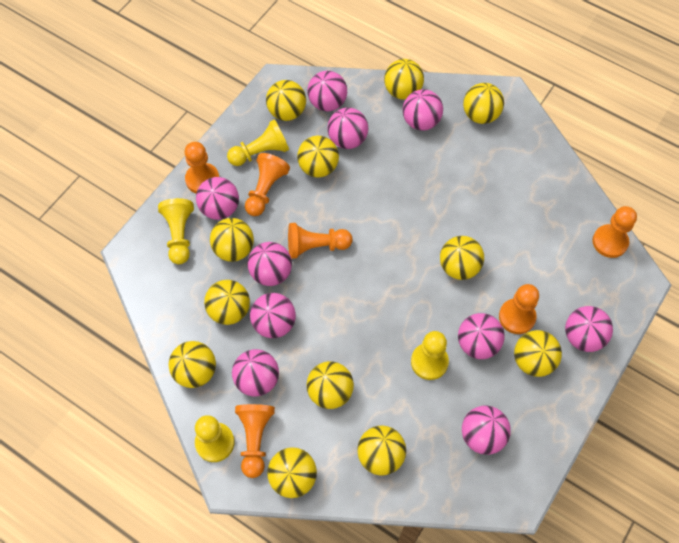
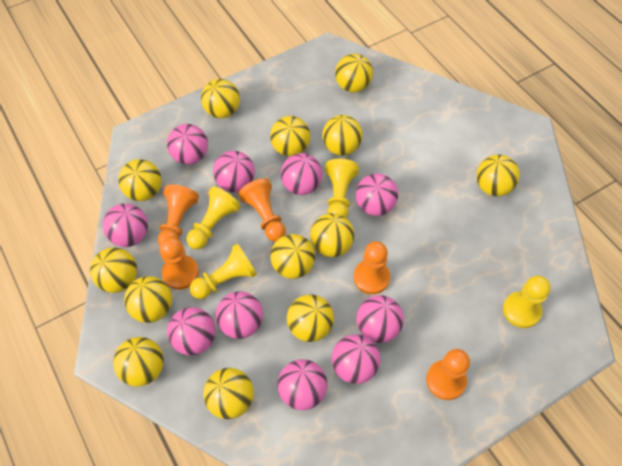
orange pawn: 6 -> 5
yellow ball: 12 -> 13

